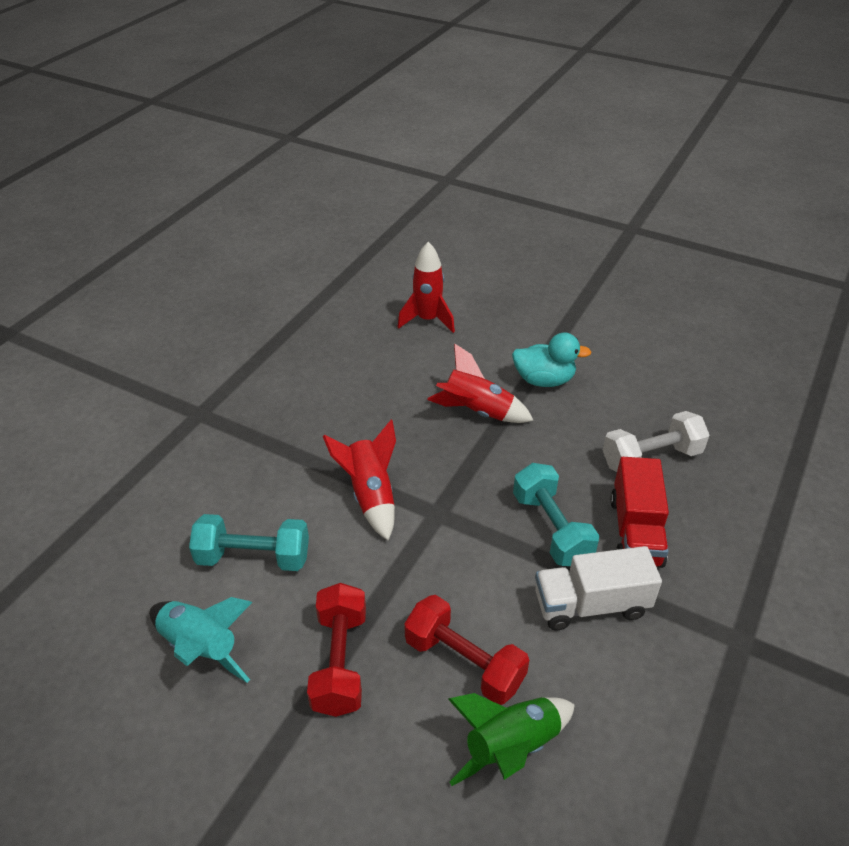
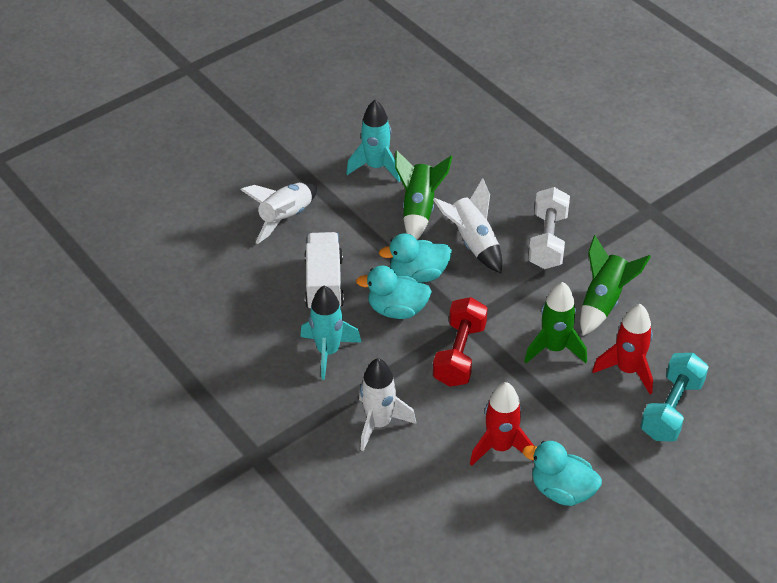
green rocket: 1 -> 3
red dumbbell: 2 -> 1
red rocket: 3 -> 2
red truck: 1 -> 0
turquoise duck: 1 -> 3
turquoise dumbbell: 2 -> 1
turquoise rocket: 1 -> 2
white rocket: 0 -> 3

